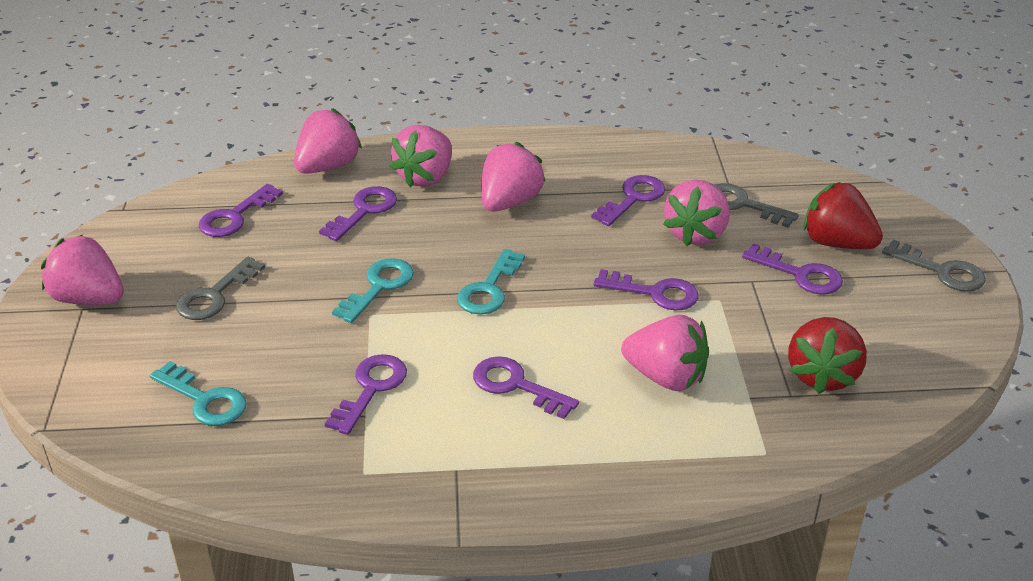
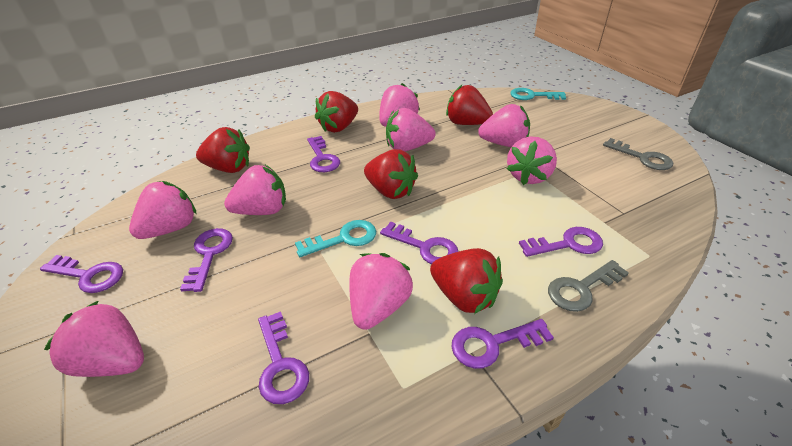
grey key: 3 -> 2
pink strawberry: 6 -> 8
red strawberry: 2 -> 5
turquoise key: 3 -> 2

